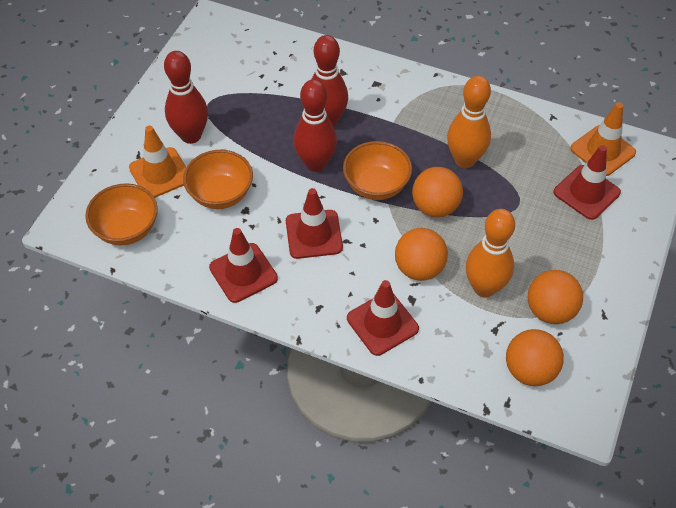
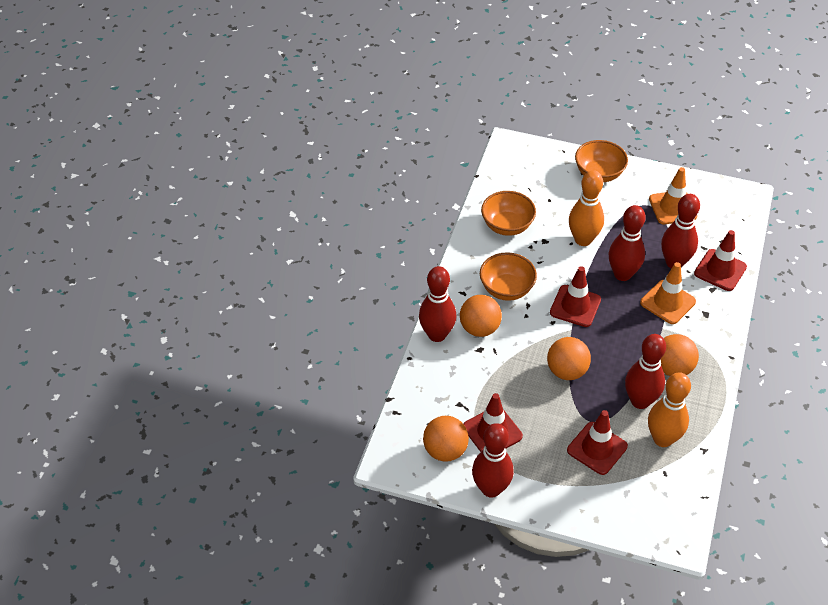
red bowling pin: 3 -> 5

